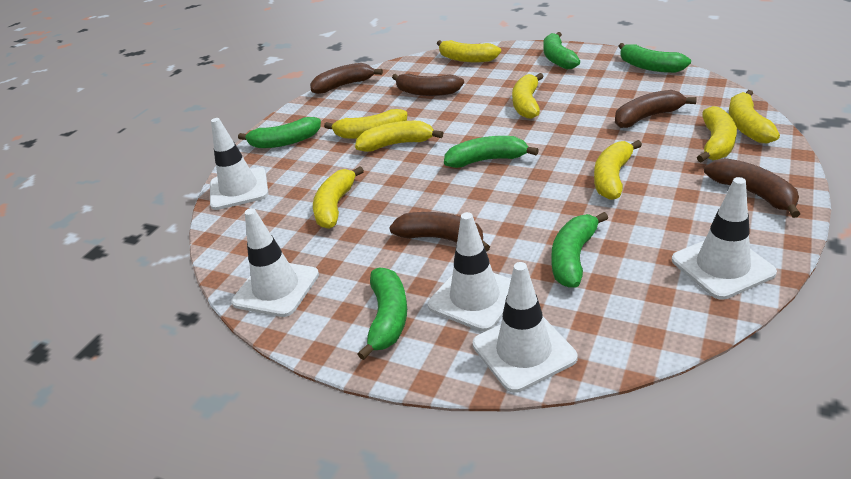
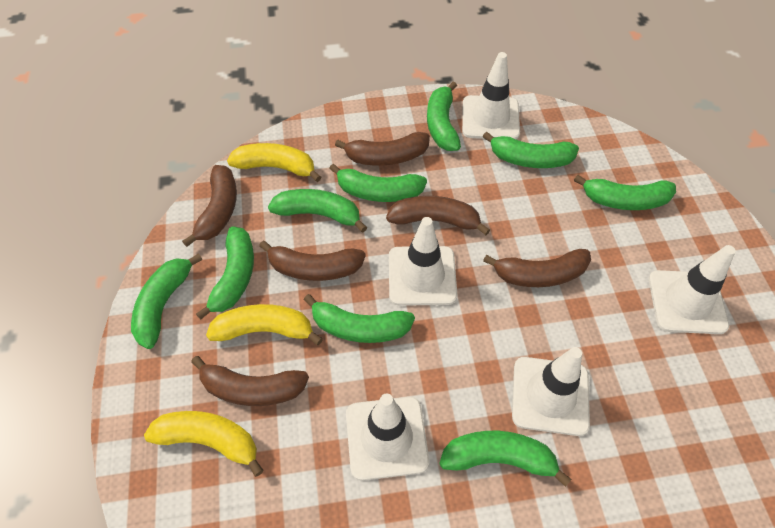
brown banana: 5 -> 6
green banana: 6 -> 9
yellow banana: 8 -> 3

